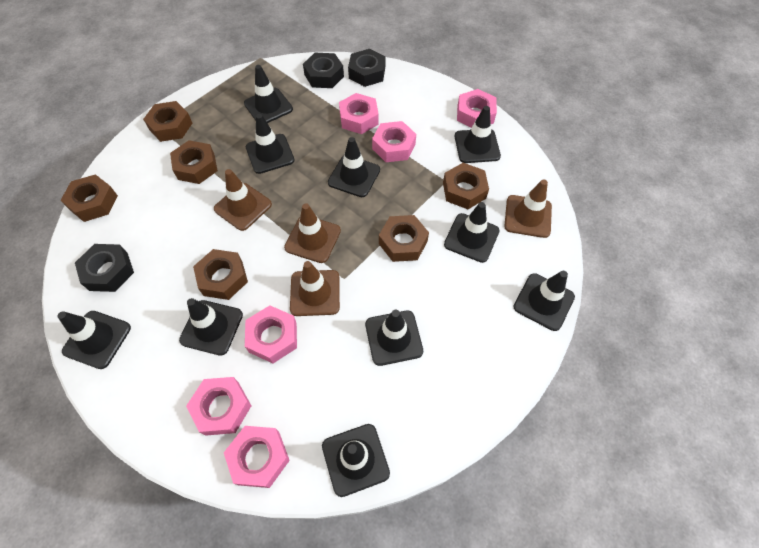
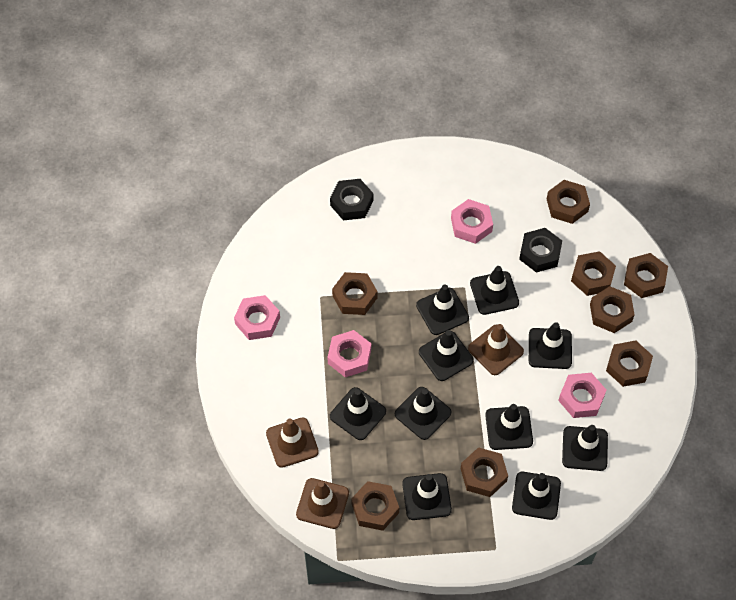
black nut: 3 -> 2
brown nut: 6 -> 8
brown traffic cone: 4 -> 3
pink nut: 6 -> 4

